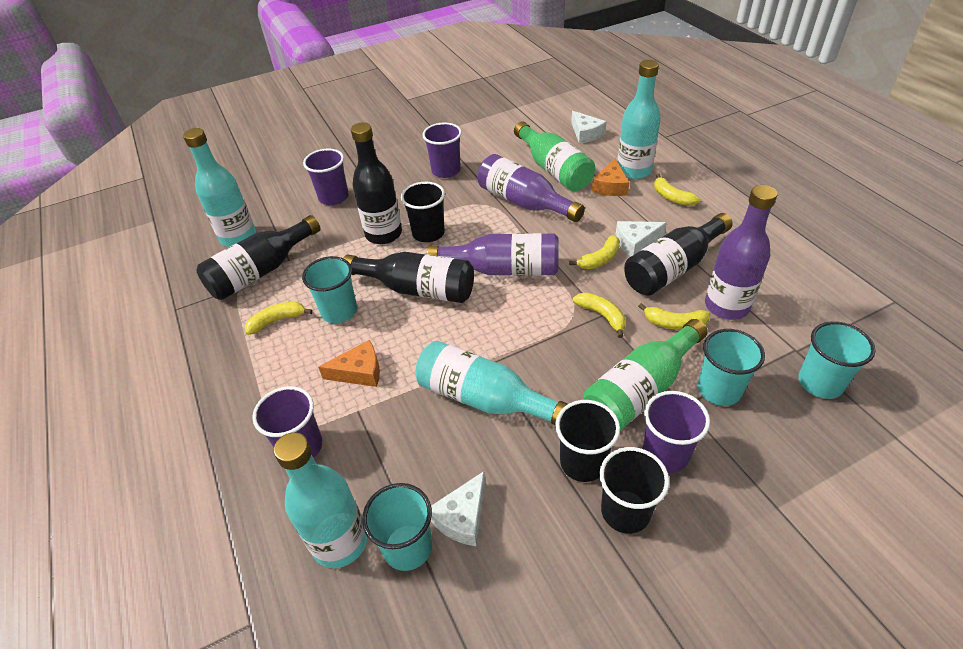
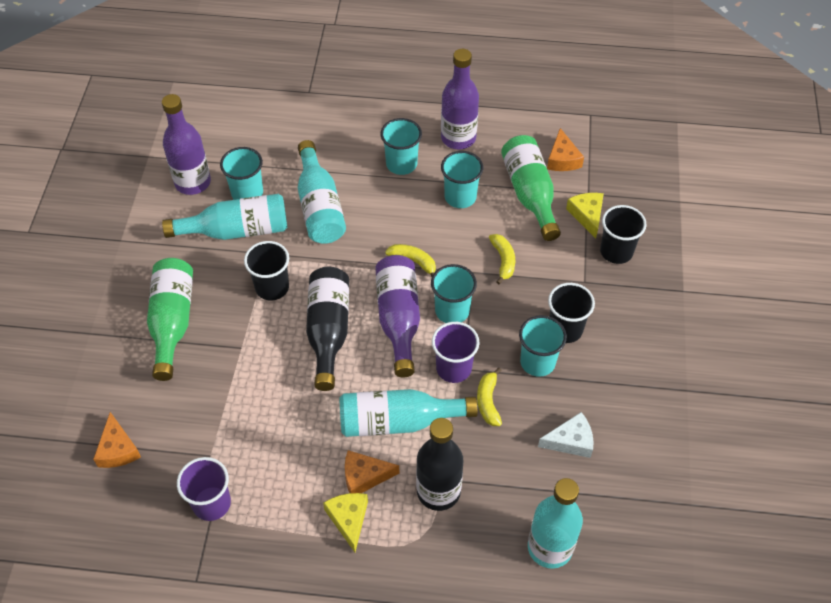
black bottle: 4 -> 2
orange cheese: 2 -> 3
purple cup: 4 -> 2
turquoise cup: 4 -> 5
white cheese: 3 -> 1
yellow banana: 5 -> 3
yellow cheese: 0 -> 2

